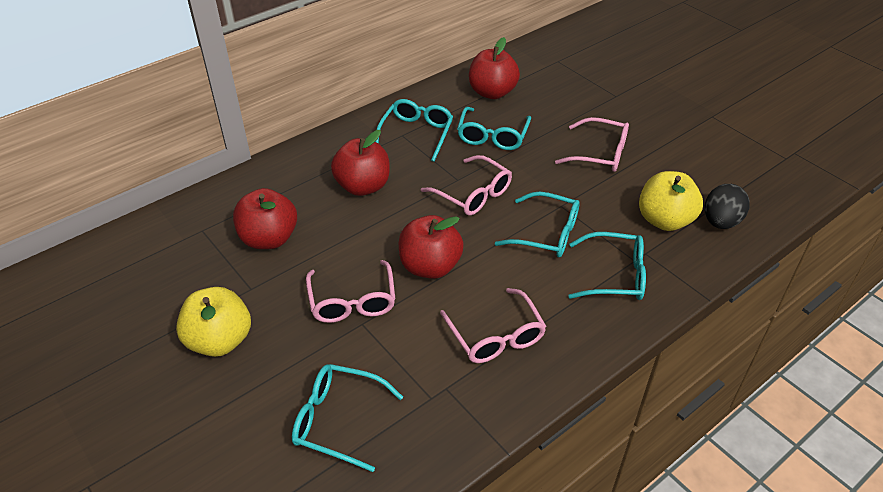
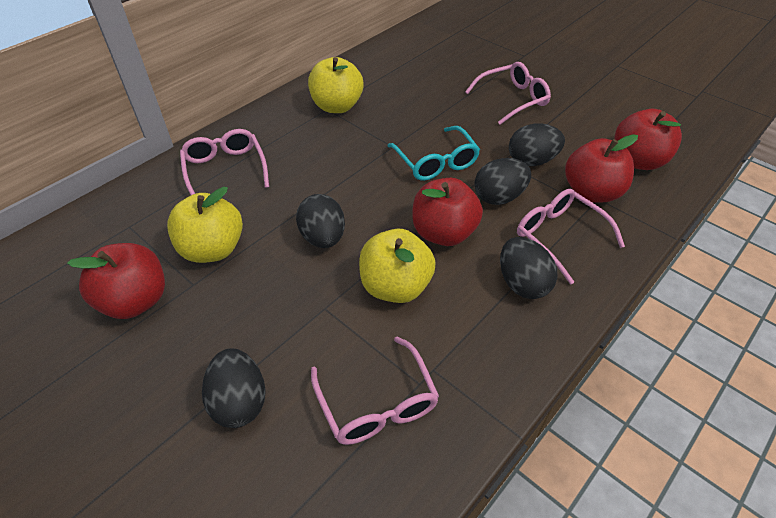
black egg: 1 -> 5
turquoise glasses: 5 -> 1
yellow apple: 2 -> 3

